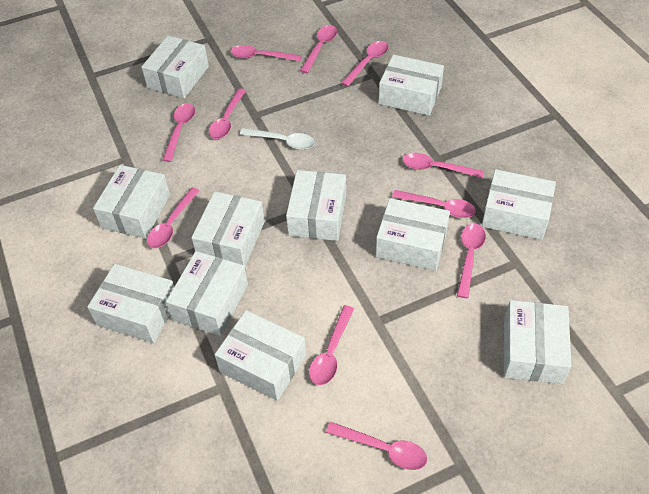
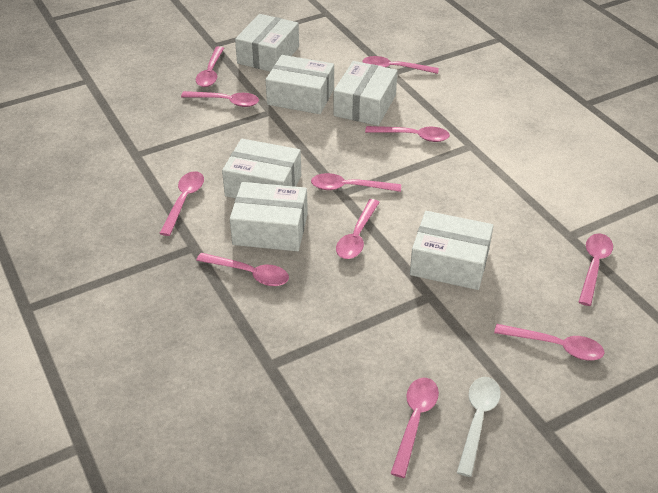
white box: 11 -> 6

